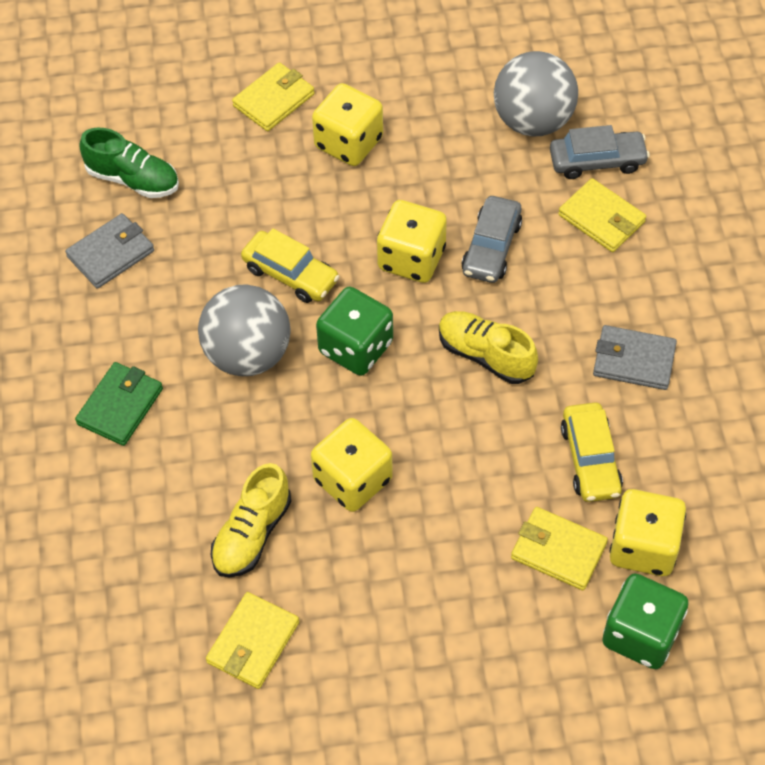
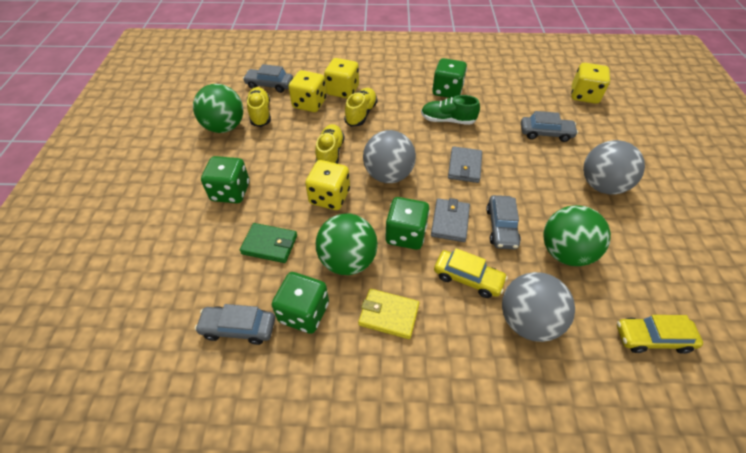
green ball: 0 -> 3
green dice: 2 -> 4
grey ball: 2 -> 3
grey car: 2 -> 4
yellow shoe: 2 -> 3
yellow wallet: 4 -> 1

